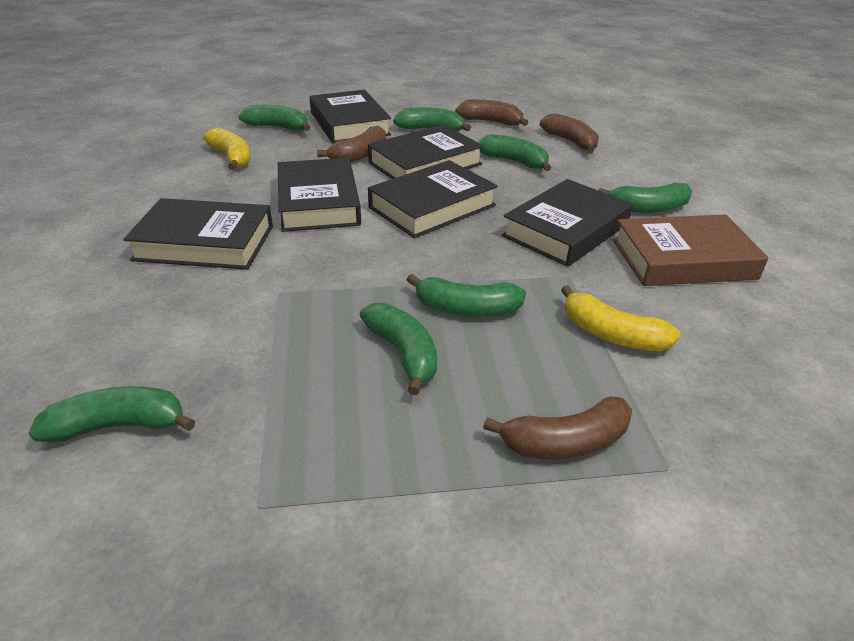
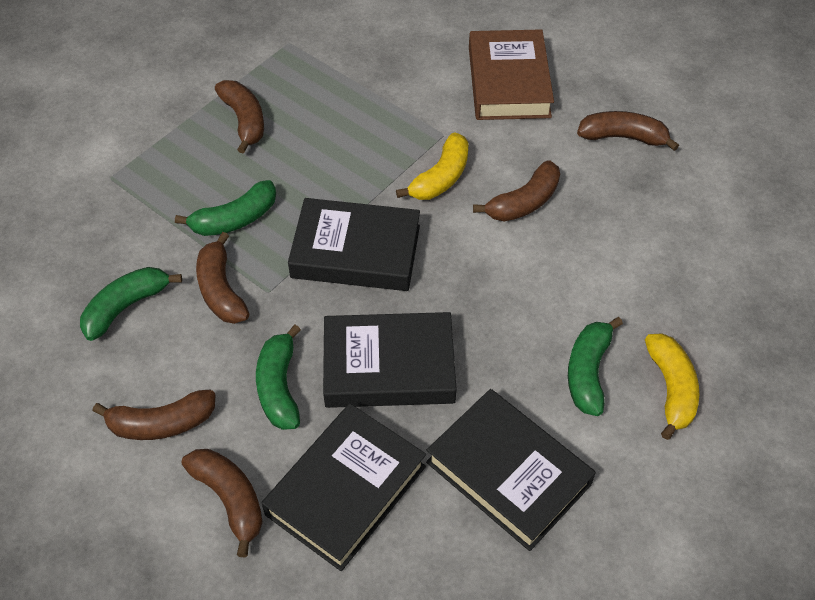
black book: 6 -> 4
brown banana: 4 -> 6
green banana: 7 -> 4

